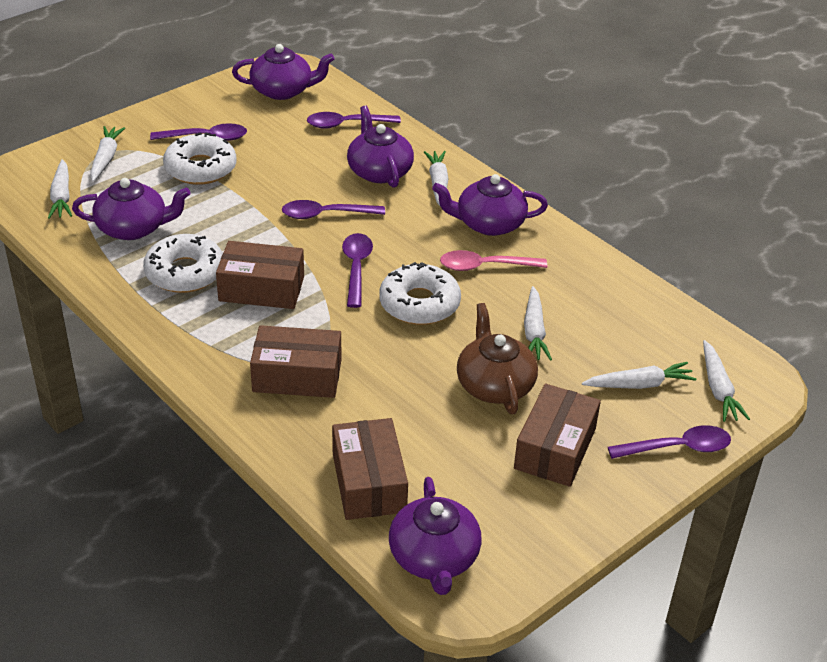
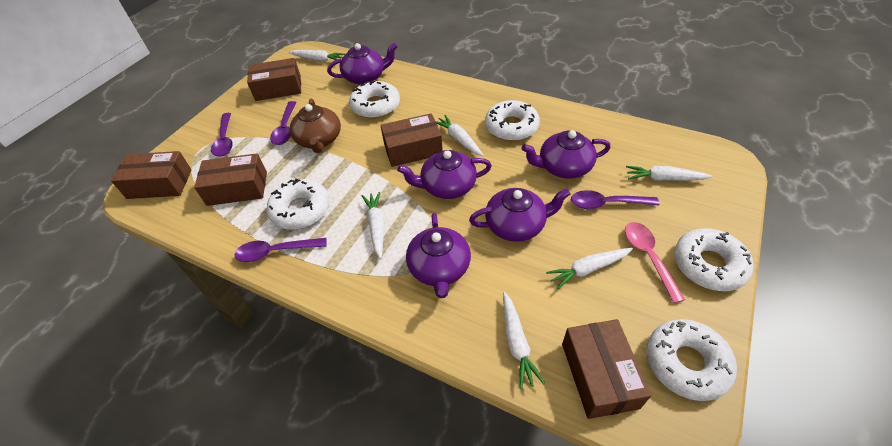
brown box: 4 -> 5
purple spoon: 5 -> 4
white donut: 3 -> 5

